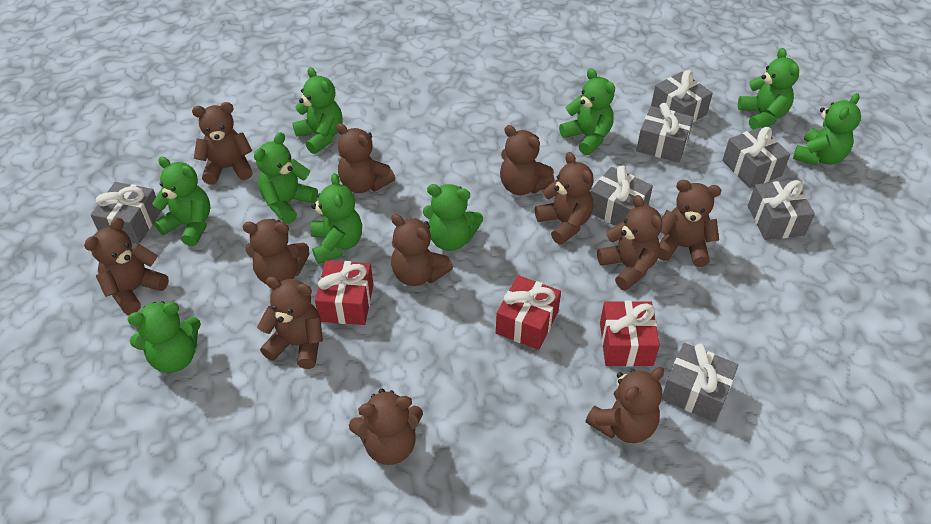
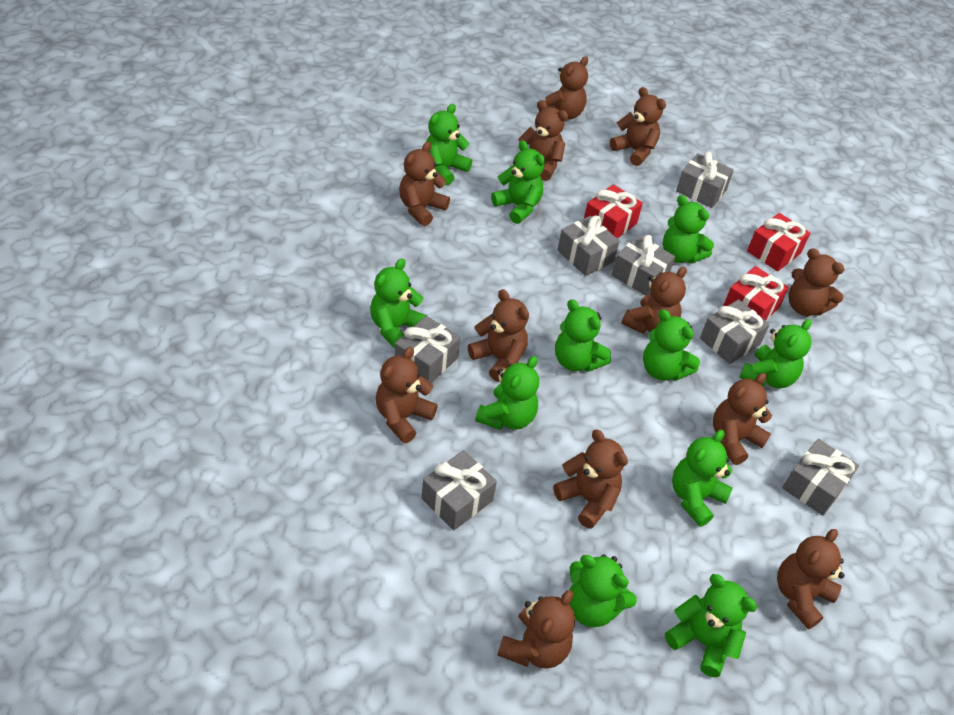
green teddy bear: 9 -> 11

